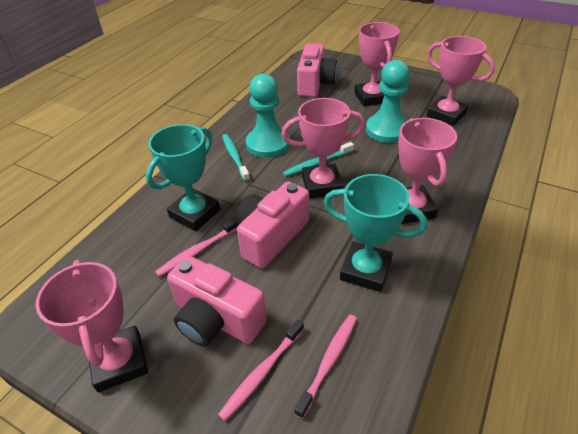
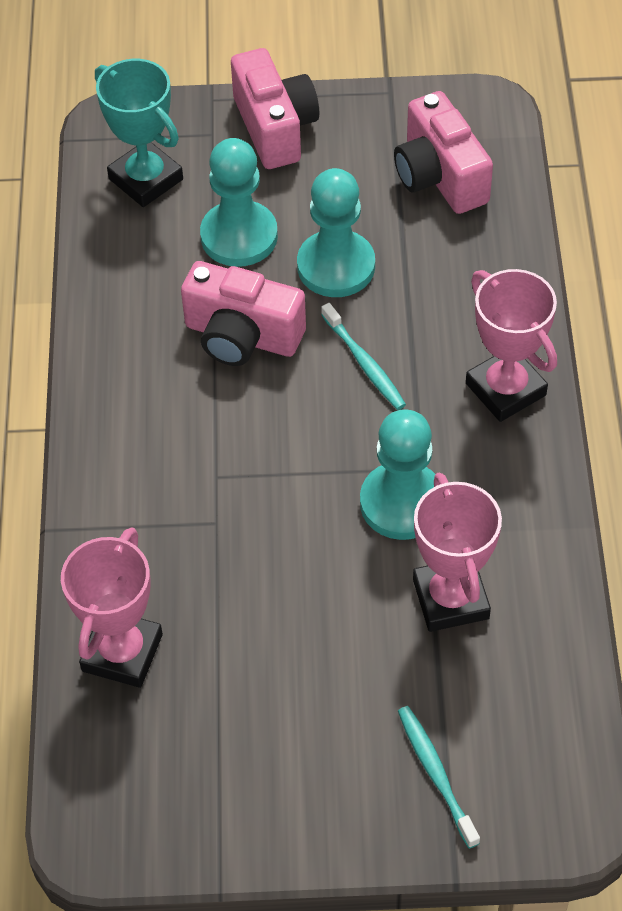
pink toothbrush: 3 -> 0
pink trophy: 5 -> 3
turquoise pawn: 2 -> 3
turquoise trophy: 2 -> 1

